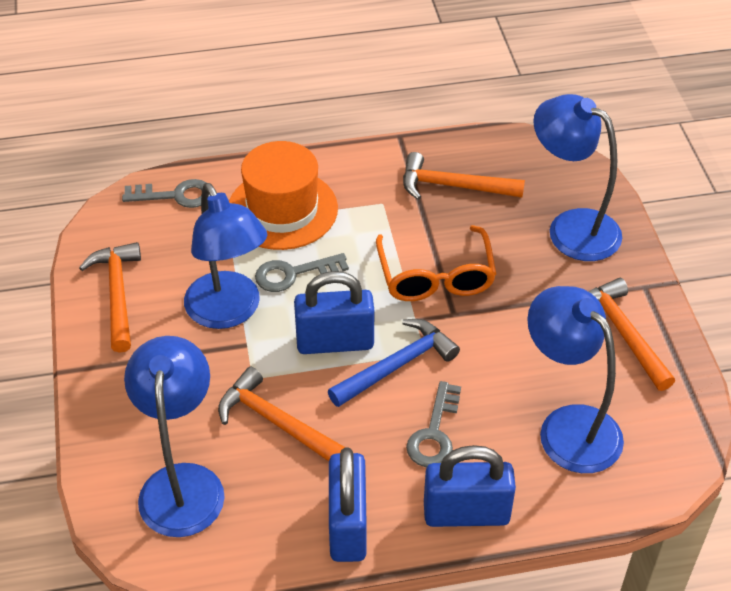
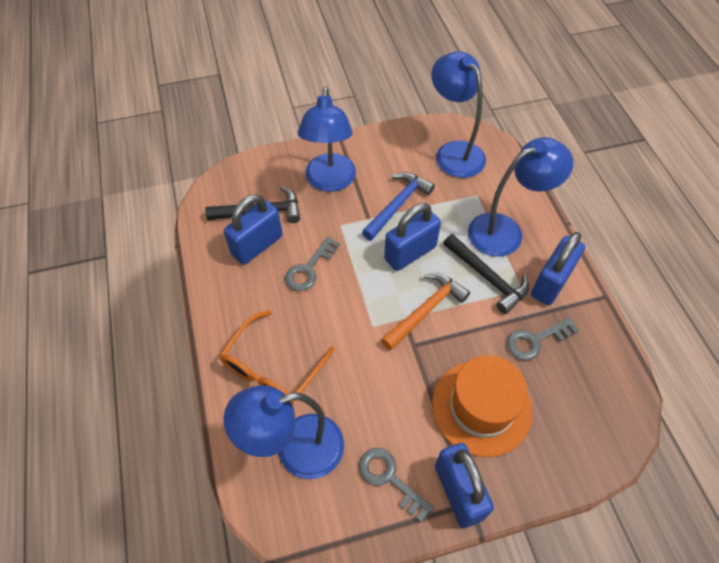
black hammer: 0 -> 2
blue padlock: 3 -> 4
orange hammer: 4 -> 1

